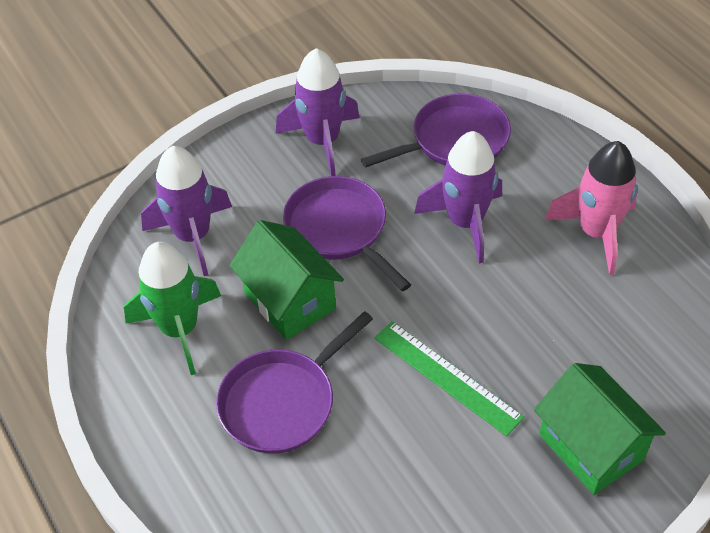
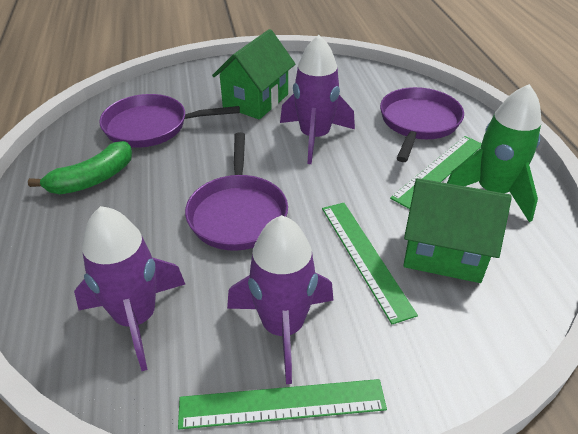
green banana: 0 -> 1
green ruler: 1 -> 3
pink rocket: 1 -> 0

